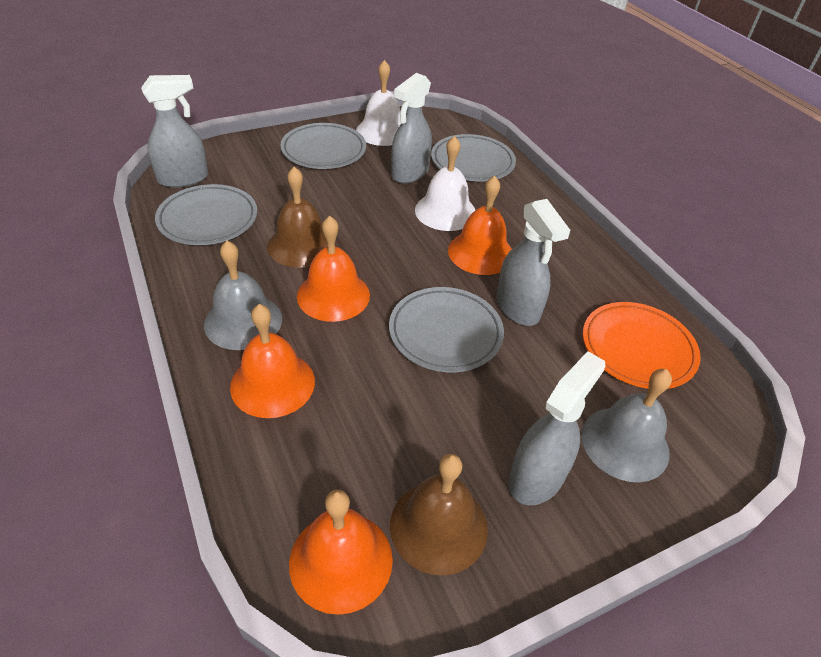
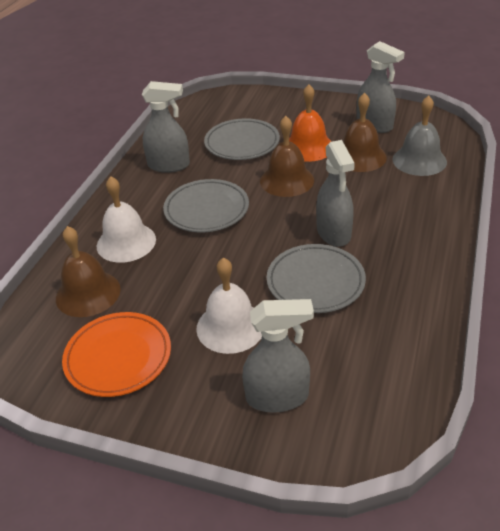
brown bell: 2 -> 3
grey bell: 2 -> 1
grey plate: 4 -> 3
orange bell: 4 -> 1

